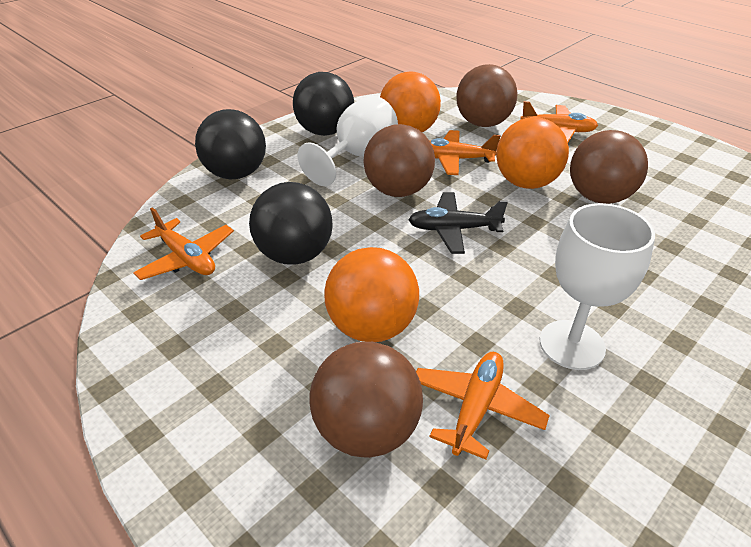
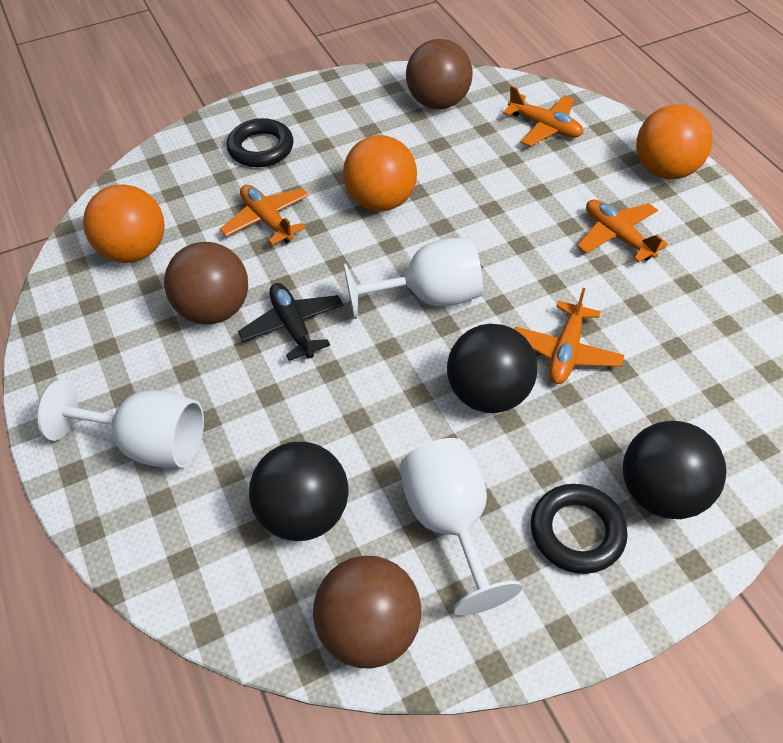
black ring: 0 -> 2
brown ball: 4 -> 3
white goblet: 2 -> 3

